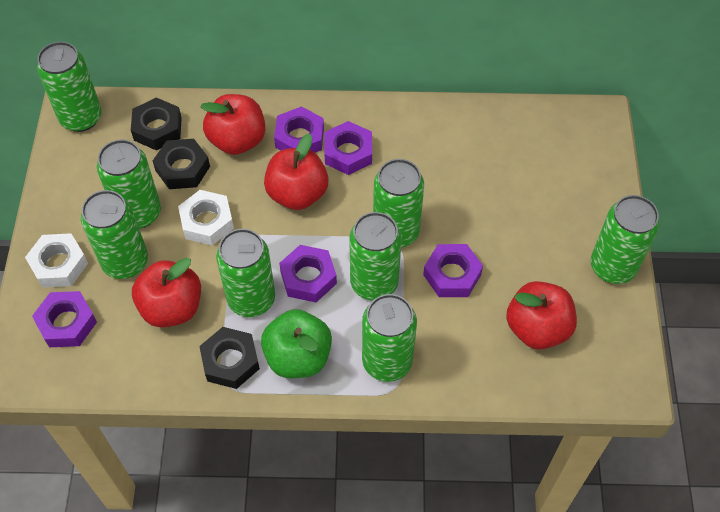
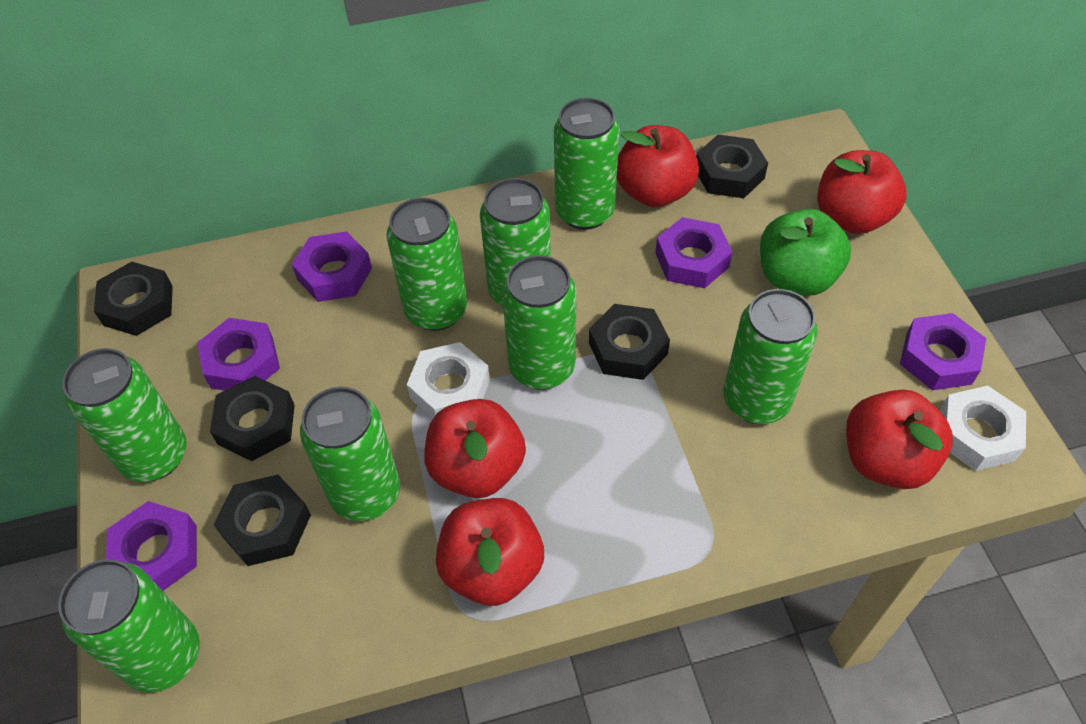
black nut: 3 -> 5
red apple: 4 -> 5

